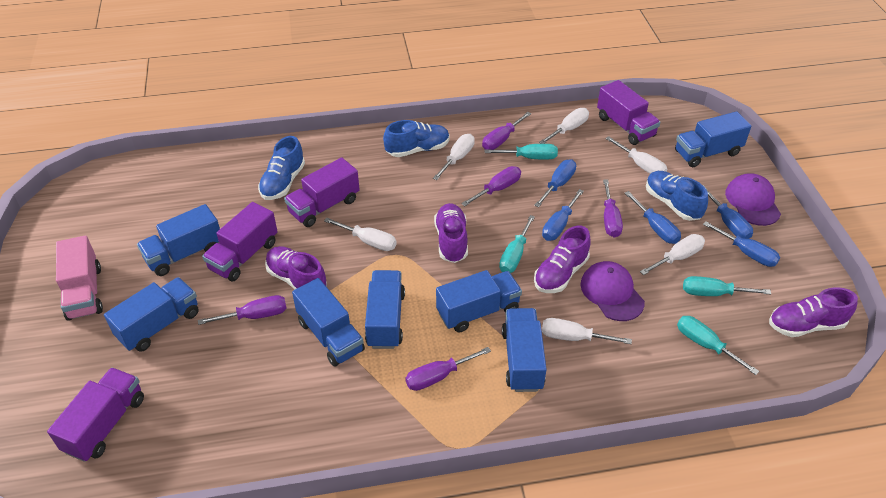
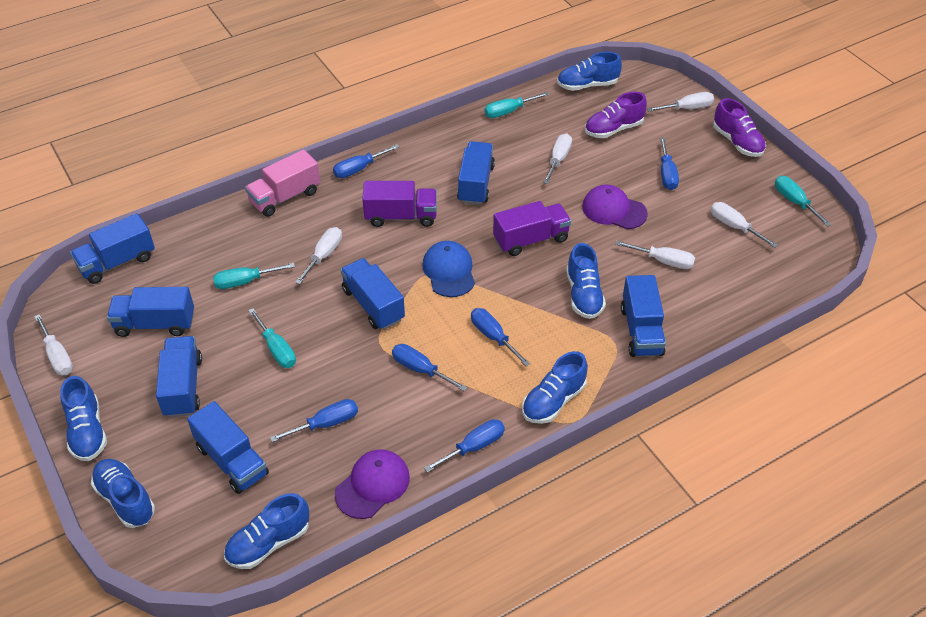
blue cap: 0 -> 1
blue screwdriver: 5 -> 6
blue shoe: 3 -> 6
purple screwdriver: 5 -> 0
purple shoe: 4 -> 2
purple truck: 4 -> 2

